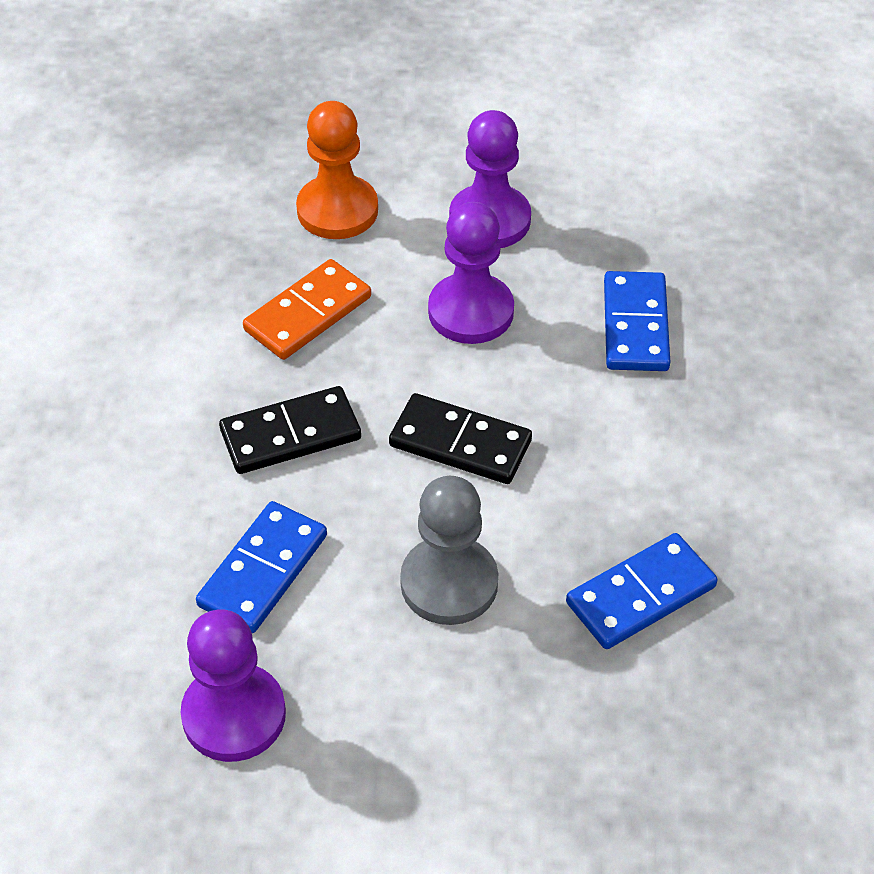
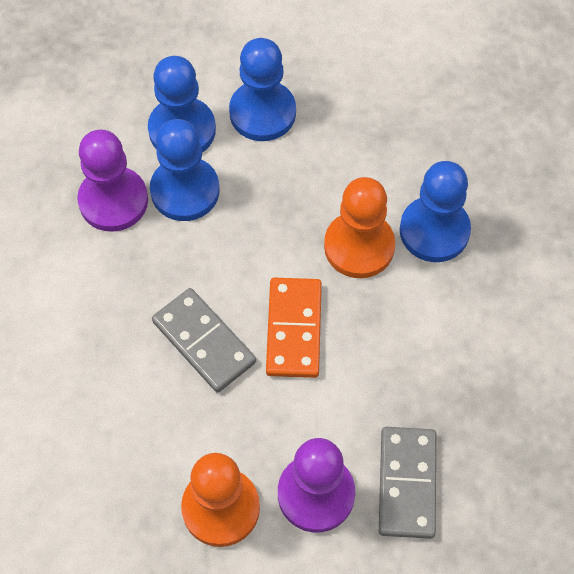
black domino: 2 -> 0
blue domino: 3 -> 0
blue pawn: 0 -> 4
grey domino: 0 -> 2
grey pawn: 1 -> 0
orange pawn: 1 -> 2
purple pawn: 3 -> 2

